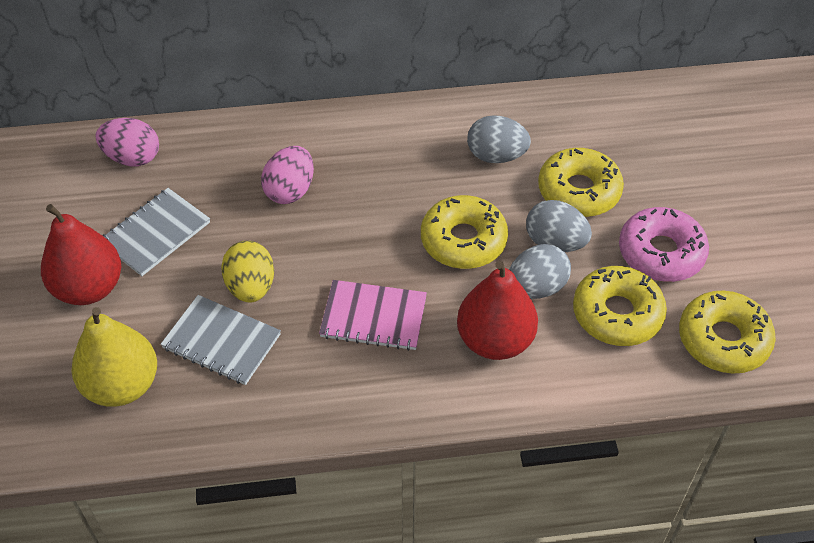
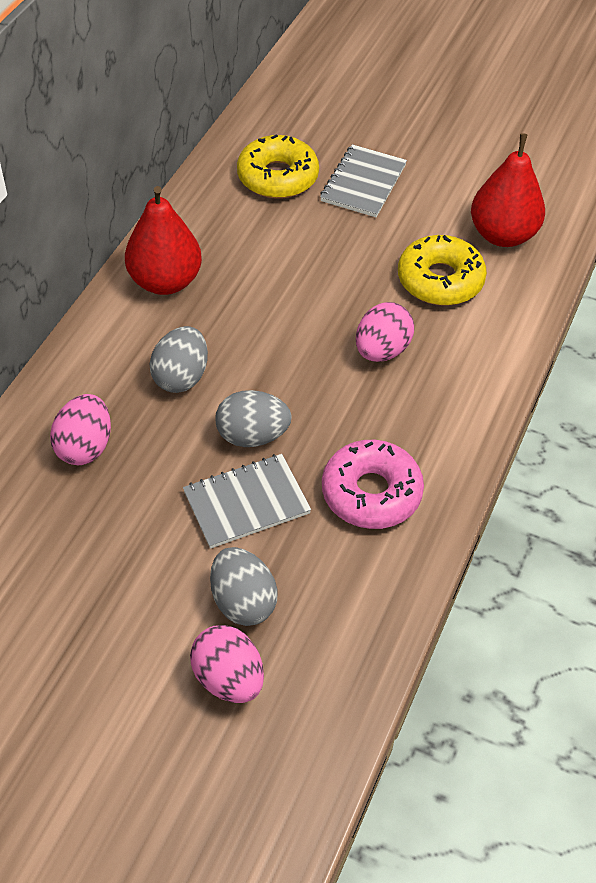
pink egg: 2 -> 3
pink notebook: 1 -> 0
yellow donut: 4 -> 2
yellow egg: 1 -> 0
yellow pear: 1 -> 0

